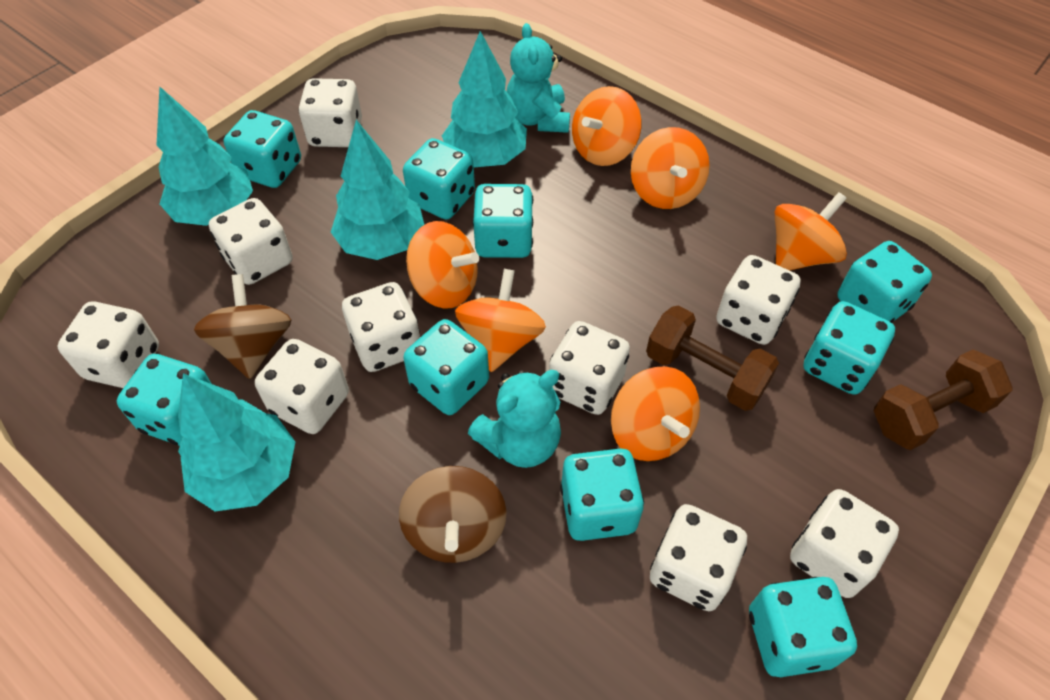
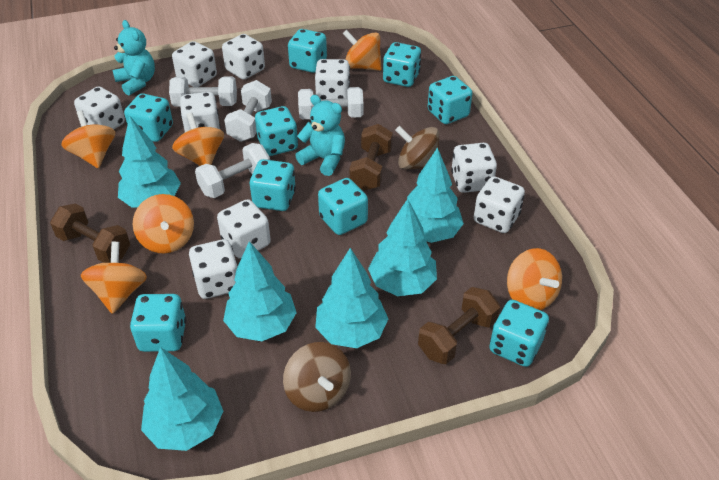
brown dumbbell: 2 -> 3
turquoise tree: 4 -> 6
white dumbbell: 0 -> 4

